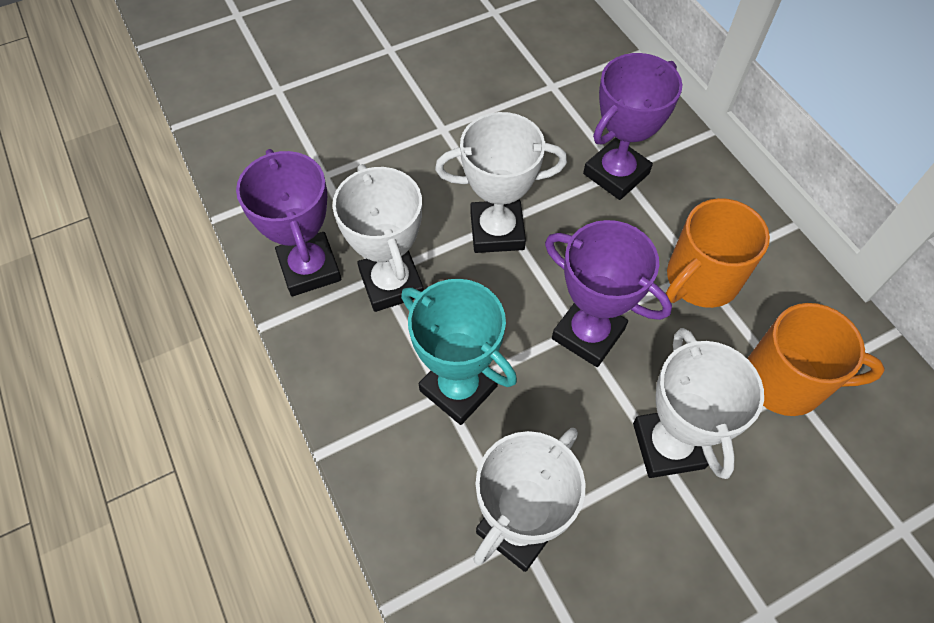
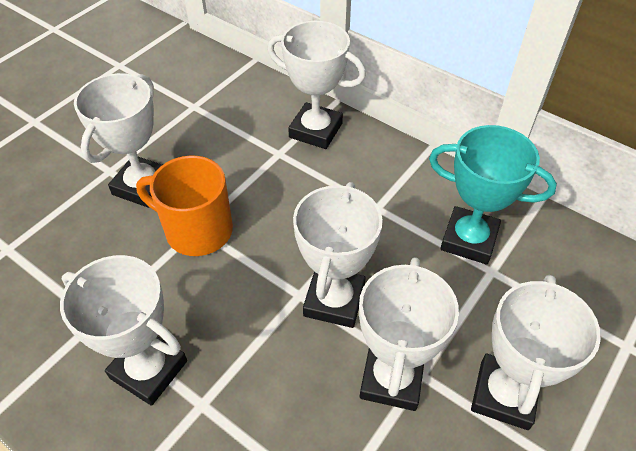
orange mug: 2 -> 1
purple trophy: 3 -> 0
white trophy: 4 -> 6

